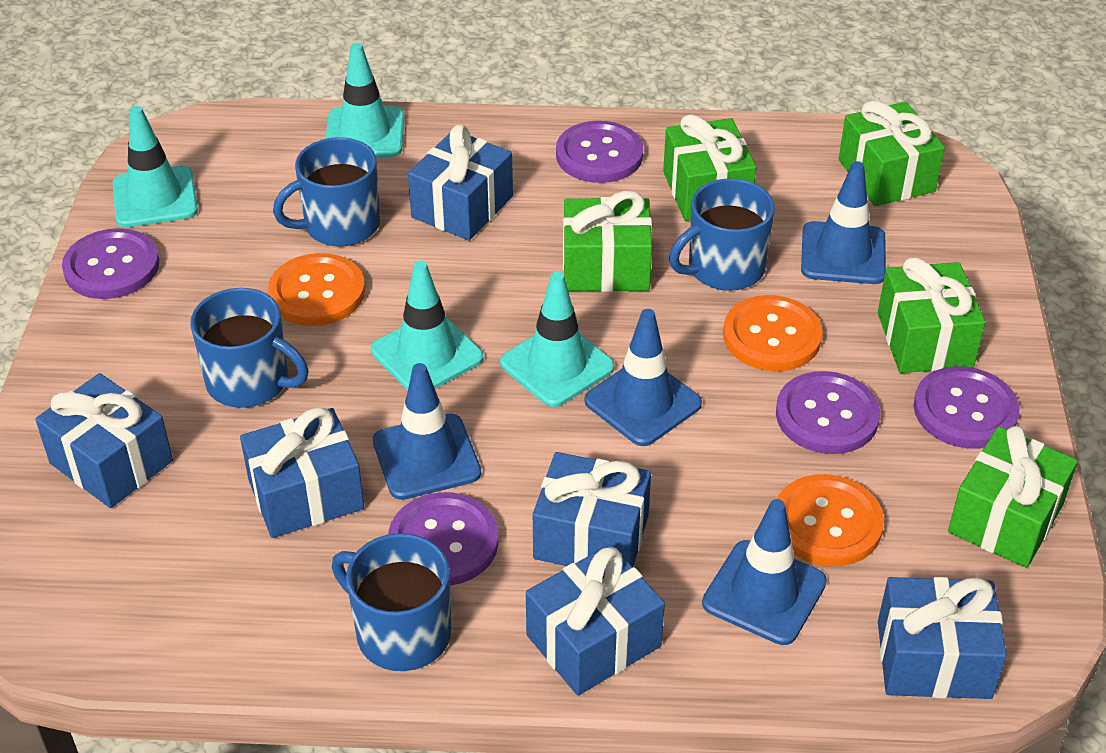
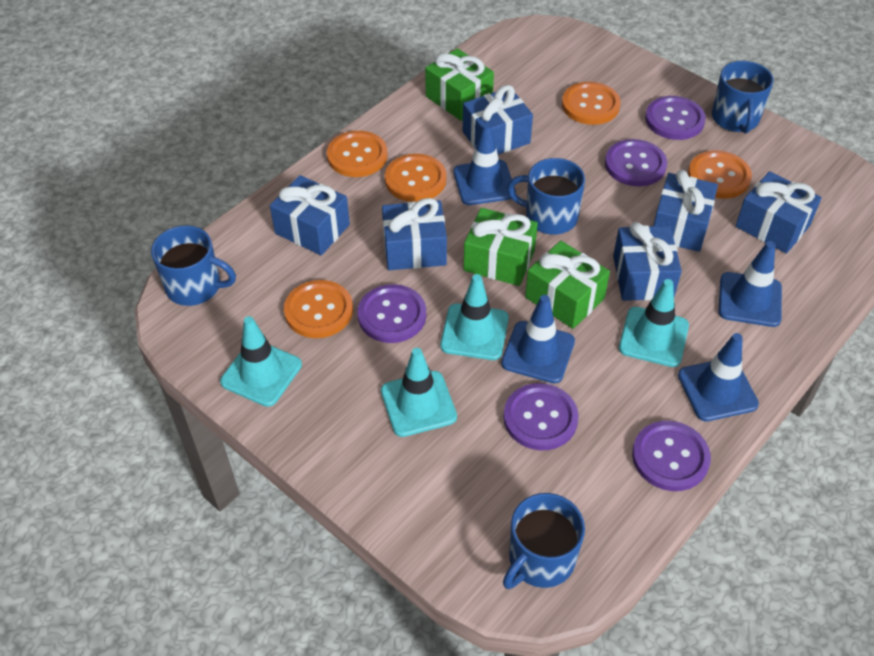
green gift: 5 -> 3
orange button: 3 -> 5

